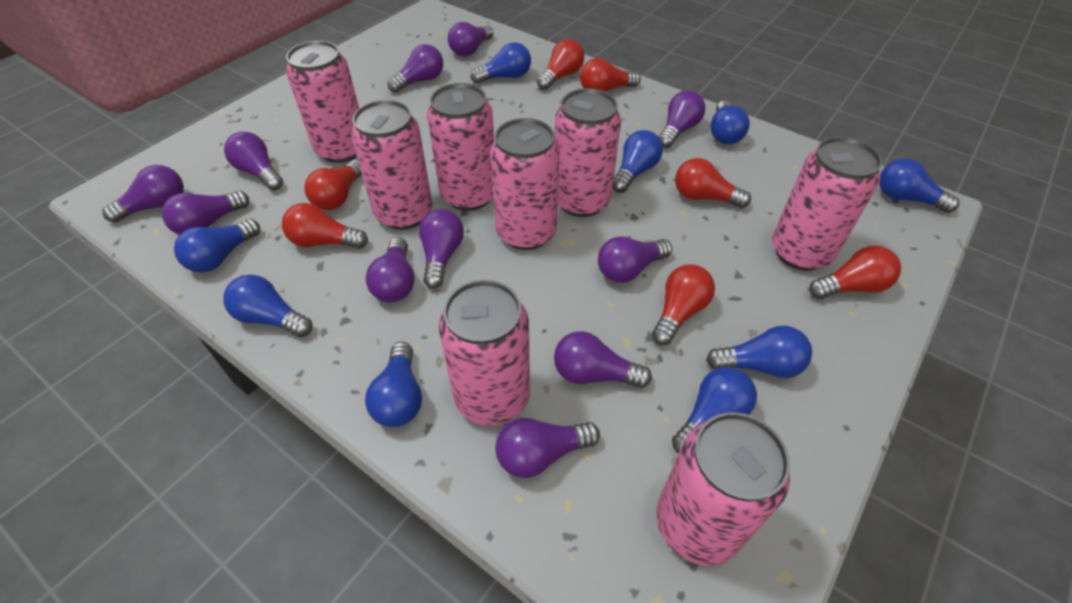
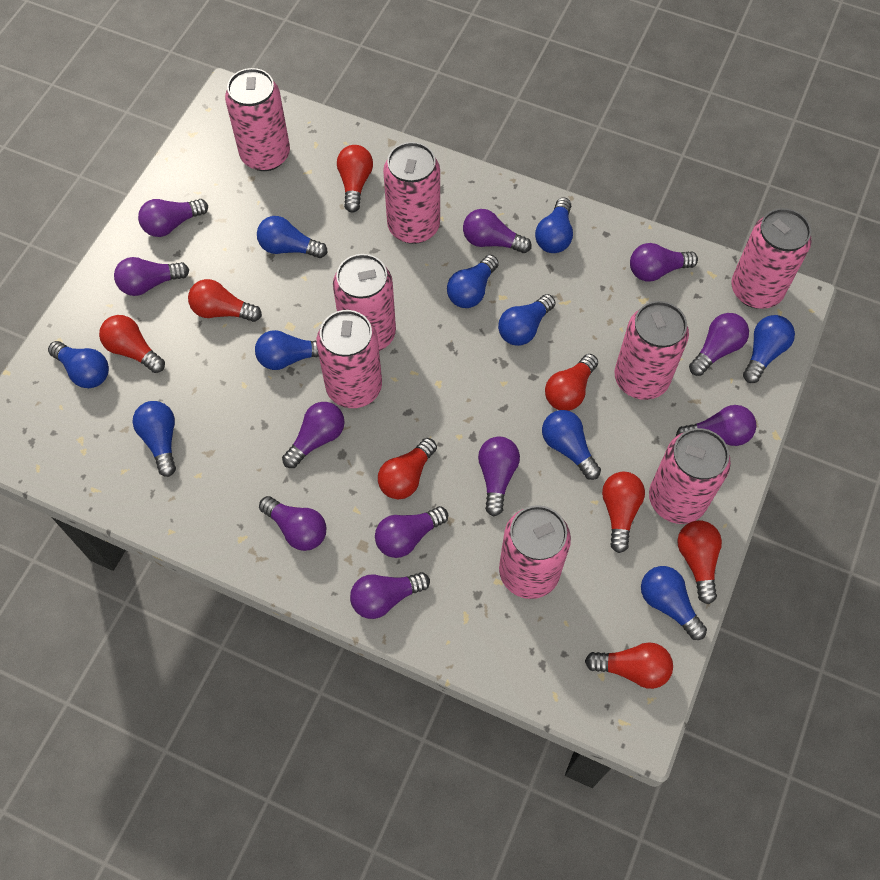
blue light bulb: 9 -> 10
red light bulb: 7 -> 8

